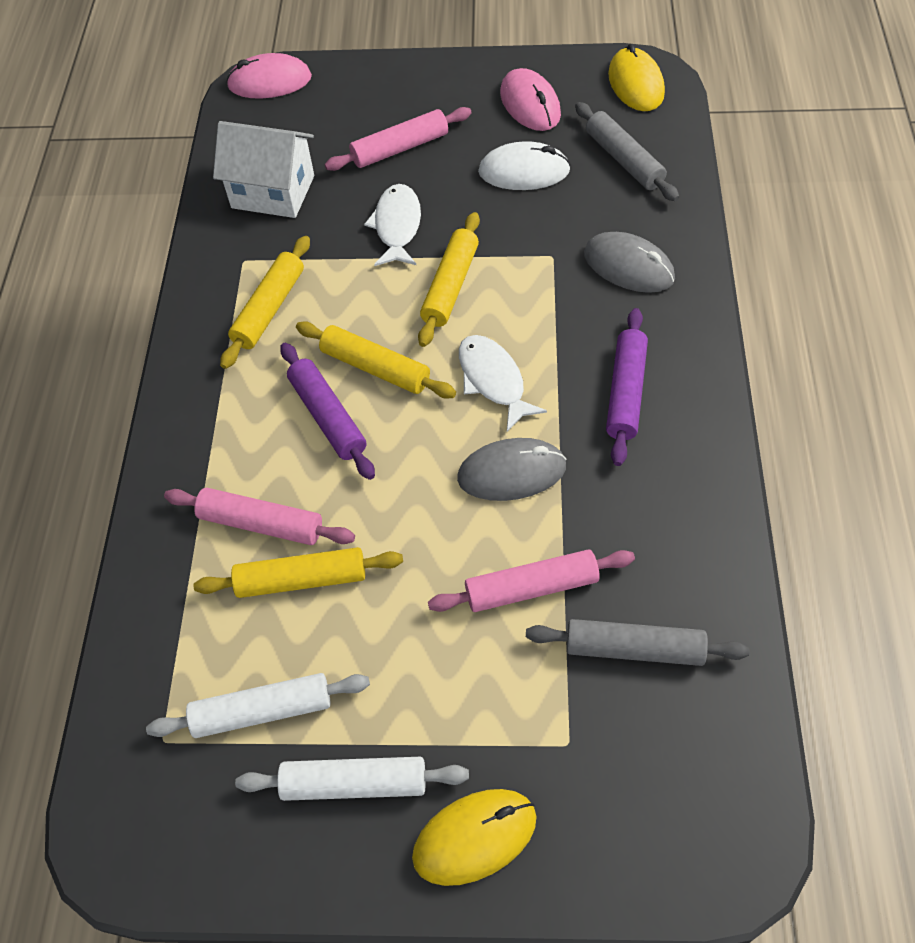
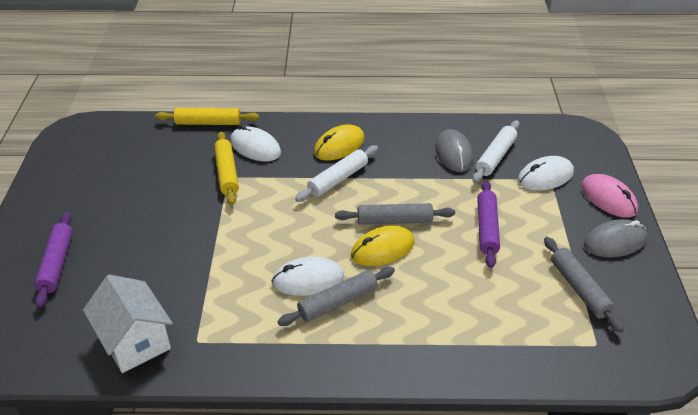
grey rolling pin: 2 -> 3
pink mouse: 2 -> 1
pink rolling pin: 3 -> 0
white fish: 2 -> 0
white mouse: 1 -> 3
yellow rolling pin: 4 -> 2

